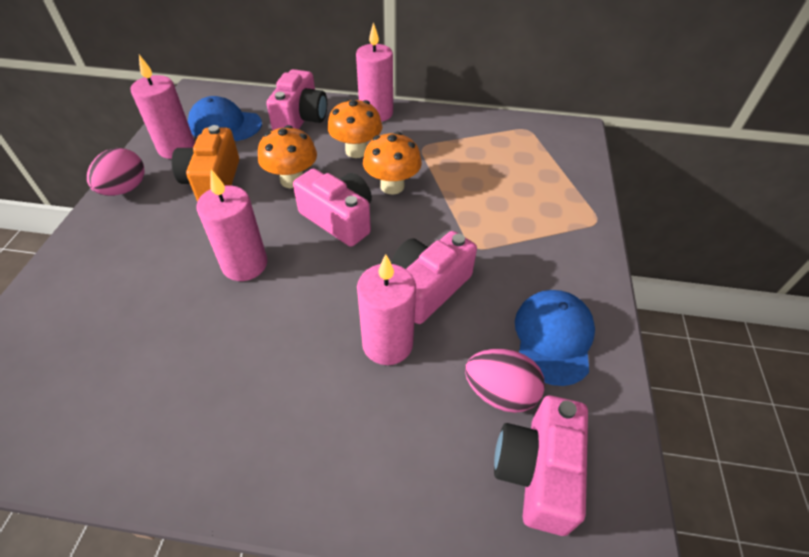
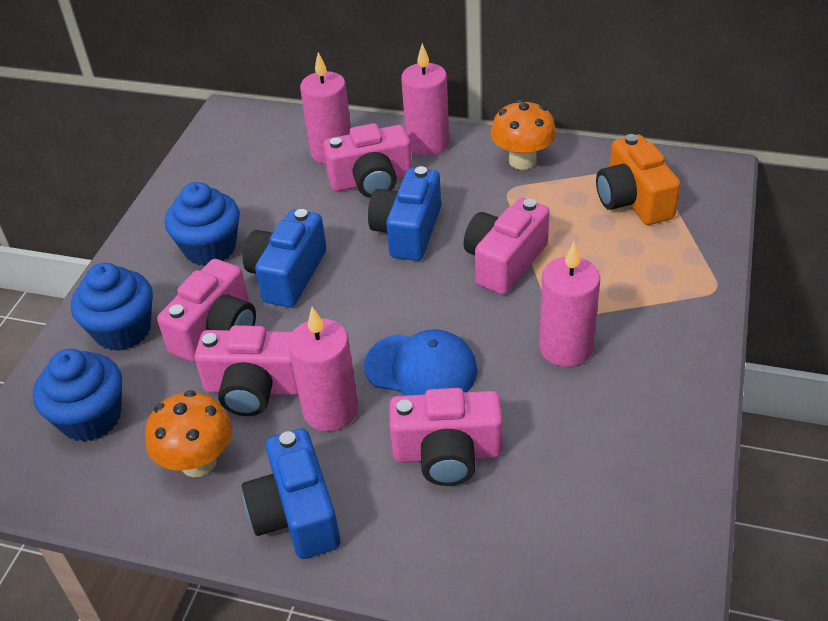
blue camera: 0 -> 3
blue cap: 2 -> 1
blue cupcake: 0 -> 3
orange mushroom: 3 -> 2
pink camera: 4 -> 5
pink egg: 2 -> 0

